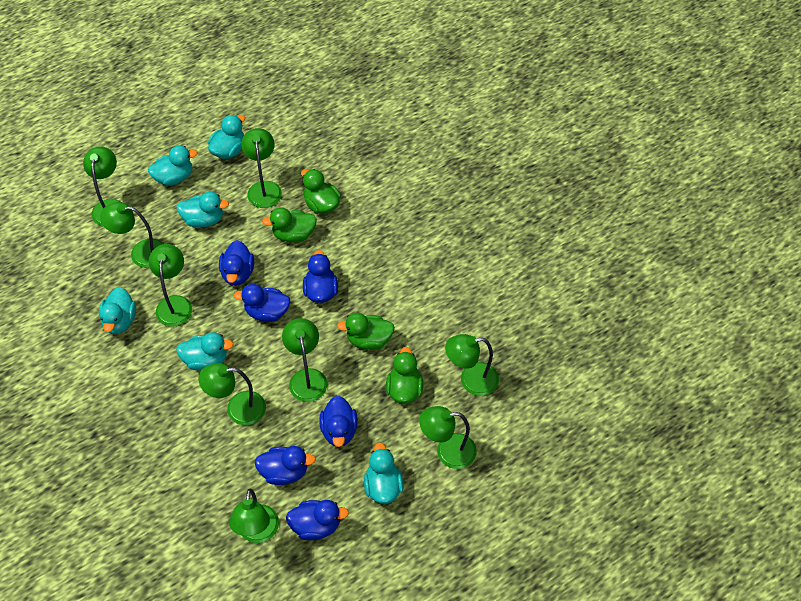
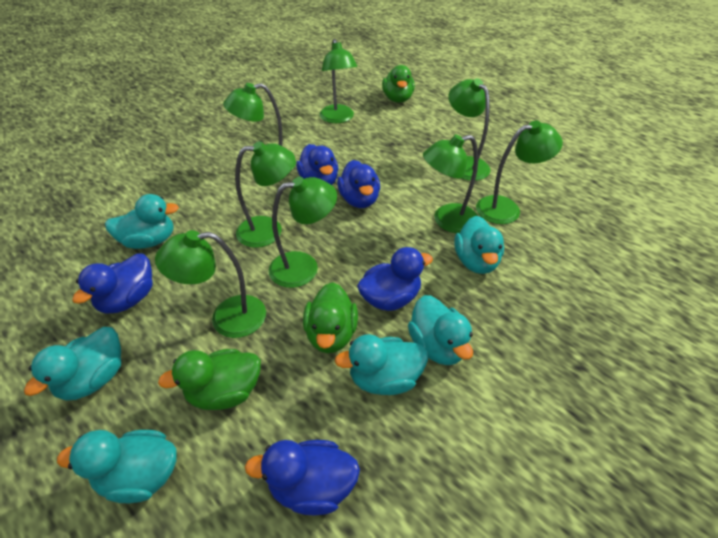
blue duck: 6 -> 5
green duck: 4 -> 3
green lamp: 9 -> 8

